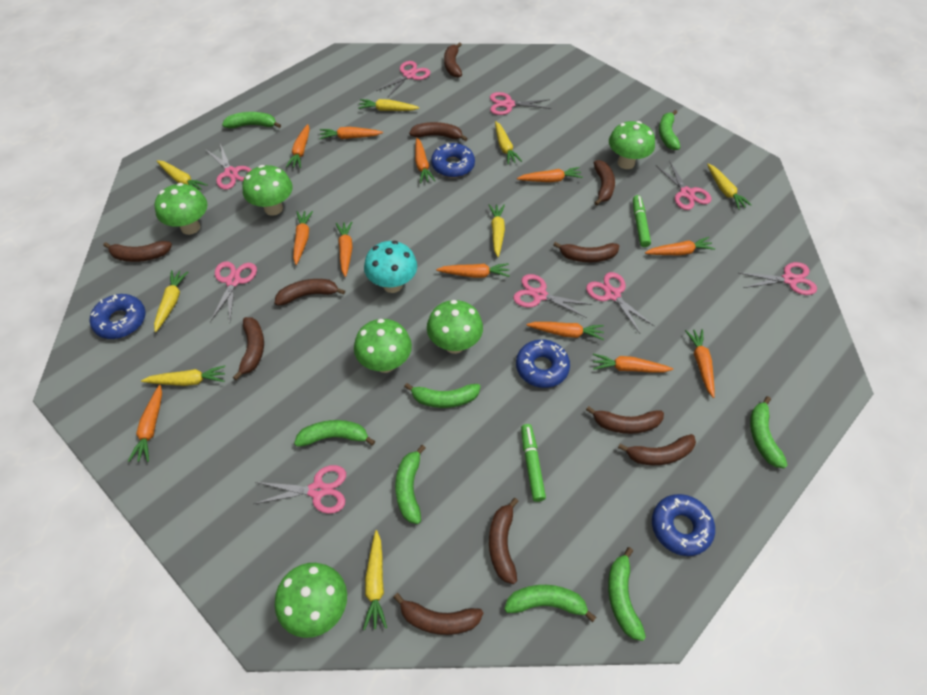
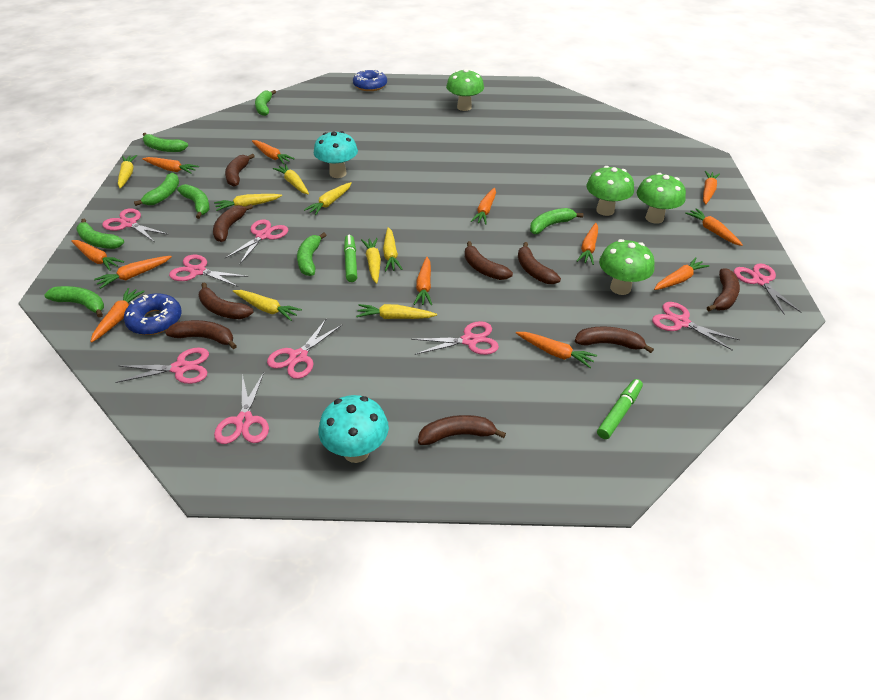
blue donut: 4 -> 2
brown banana: 11 -> 9
green mushroom: 6 -> 4
turquoise mushroom: 1 -> 2

